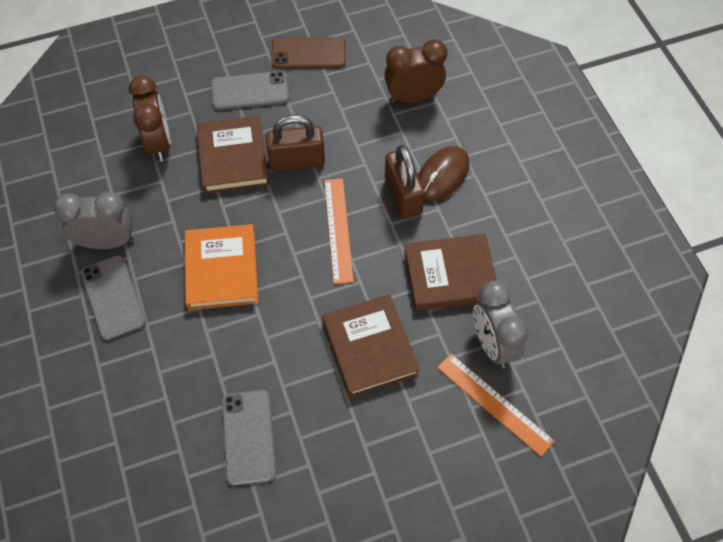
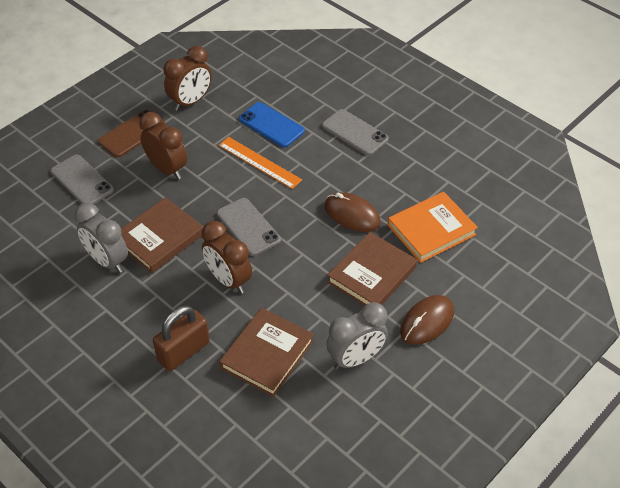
blue phone: 0 -> 1
brown clock: 2 -> 3
brown mouse: 1 -> 2
brown padlock: 2 -> 1
orange ruler: 2 -> 1

